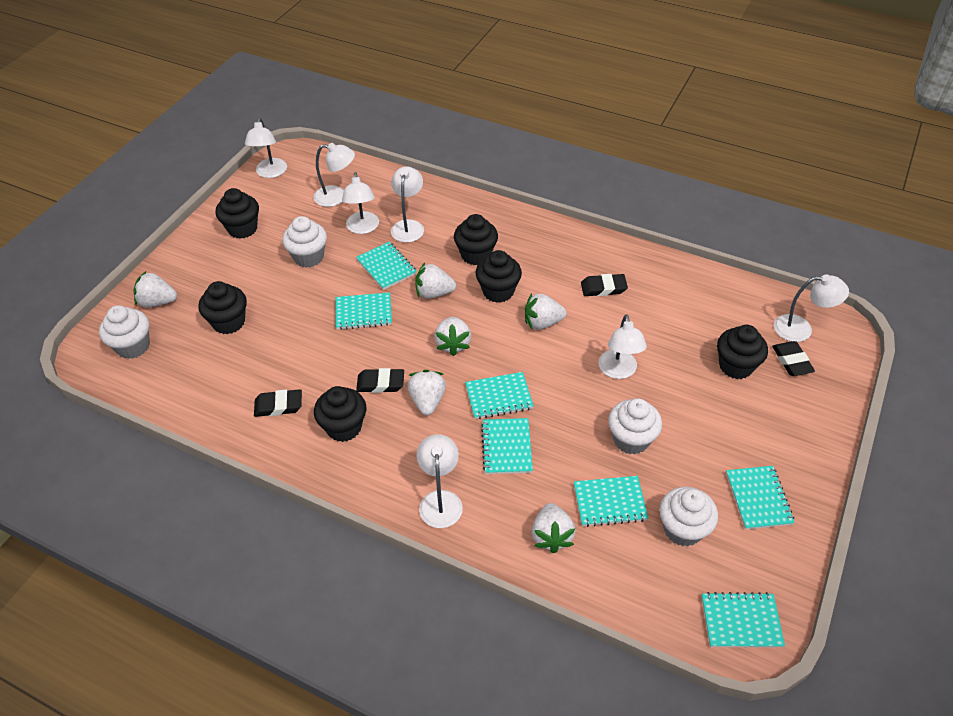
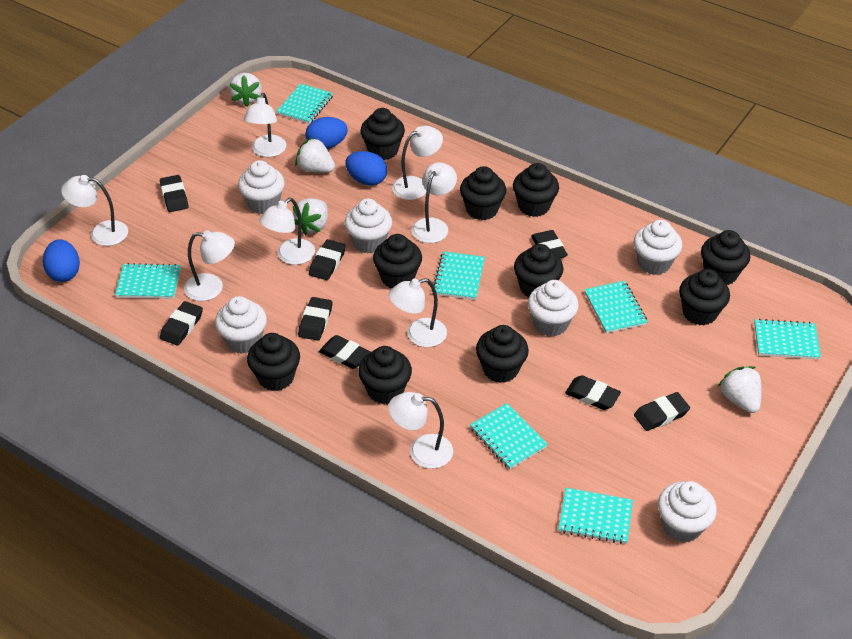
black cupcake: 6 -> 10
black eraser: 4 -> 8
blue egg: 0 -> 3
white cupcake: 4 -> 6
white lamp: 7 -> 8
white strawberry: 6 -> 4

